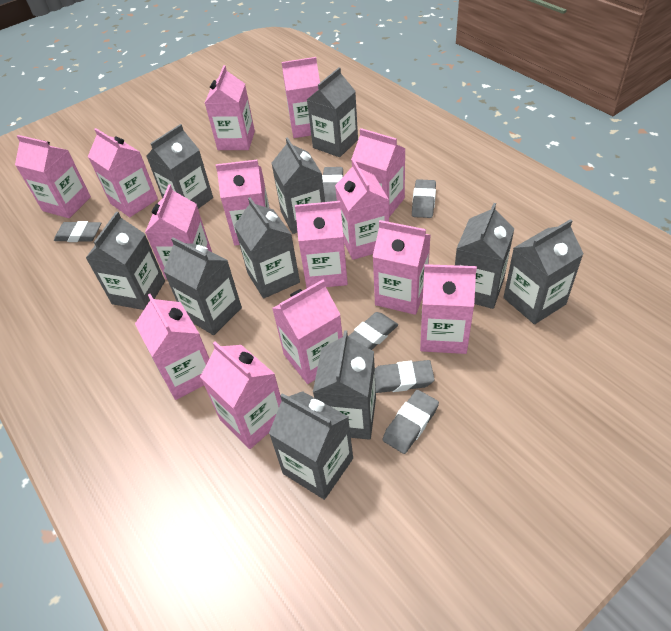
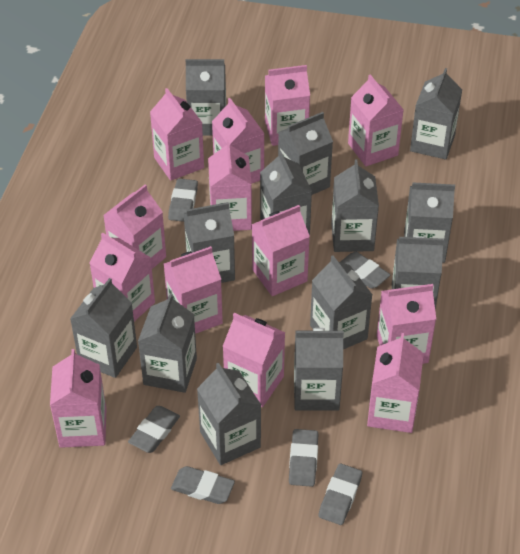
grey carton: 10 -> 13
pink carton: 14 -> 13

